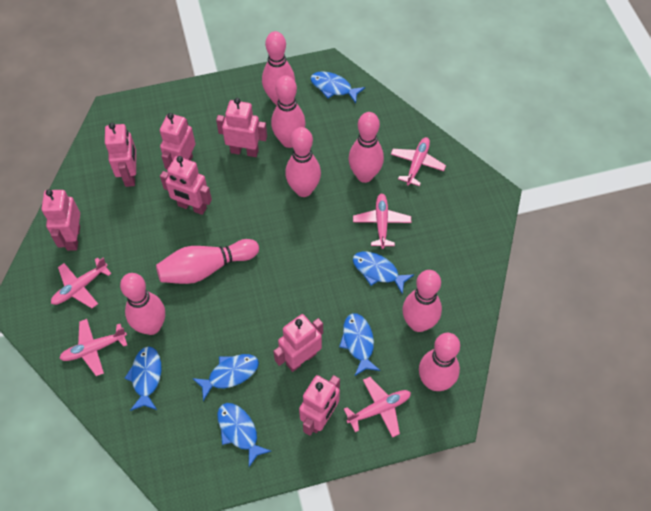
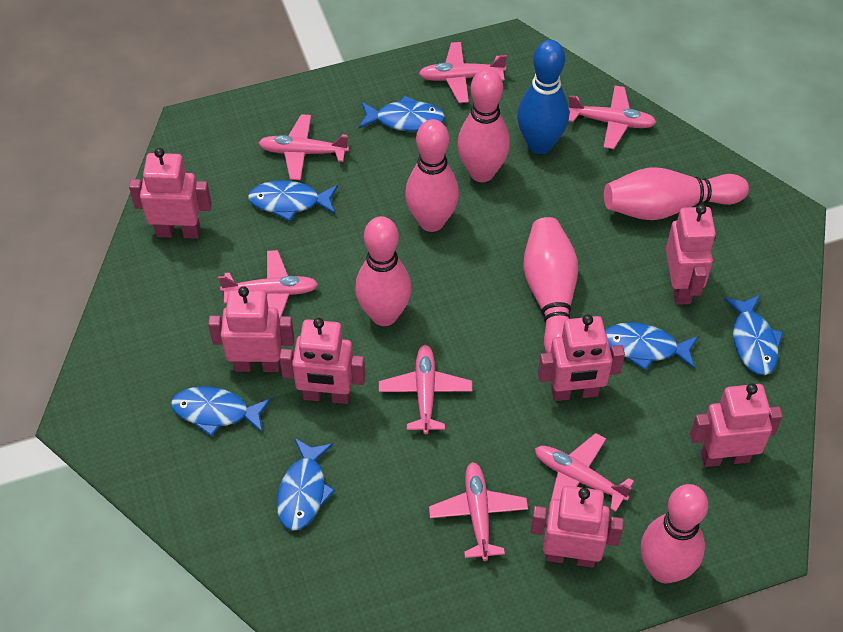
blue bowling pin: 0 -> 1
pink bowling pin: 8 -> 6
pink plane: 5 -> 7

